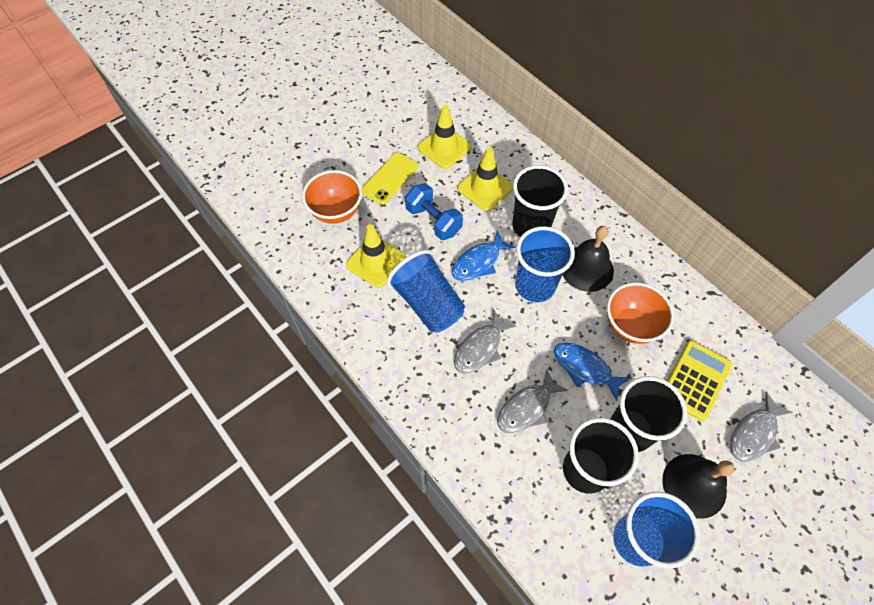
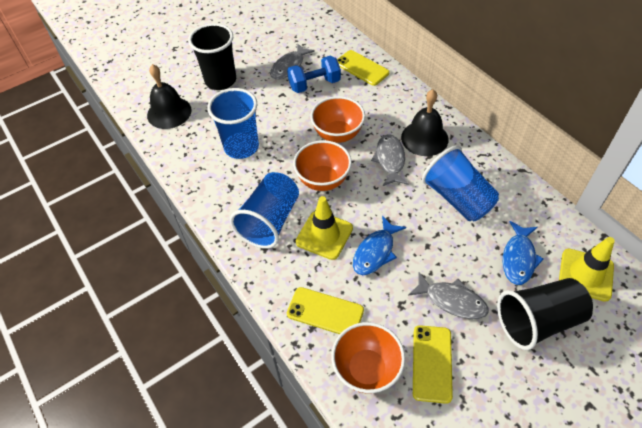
black cup: 3 -> 2
orange bowl: 2 -> 3
yellow calculator: 1 -> 0
yellow phone: 1 -> 3
yellow traffic cone: 3 -> 2

